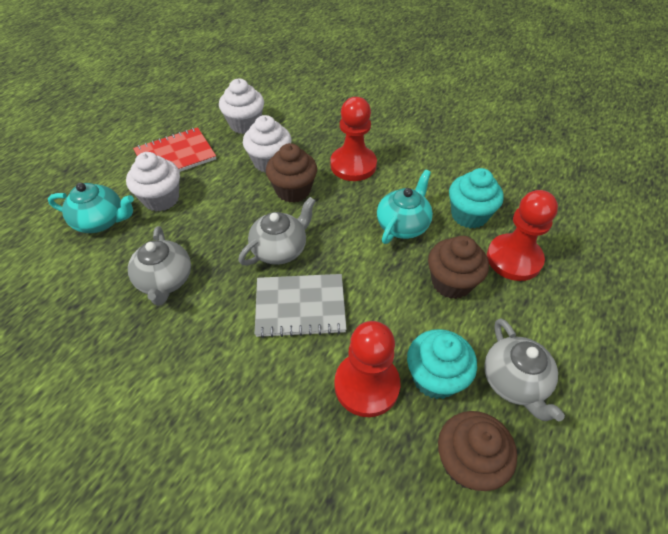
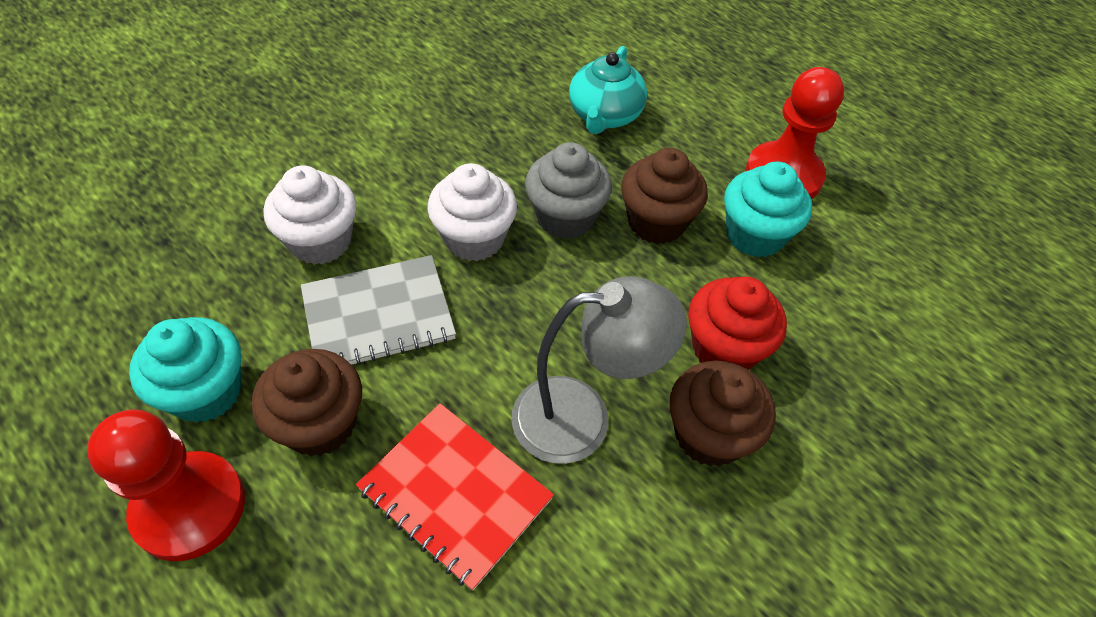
grey cupcake: 0 -> 1
grey lamp: 0 -> 1
grey teapot: 3 -> 0
red cupcake: 0 -> 1
red pawn: 3 -> 2
turquoise teapot: 2 -> 1
white cupcake: 3 -> 2

